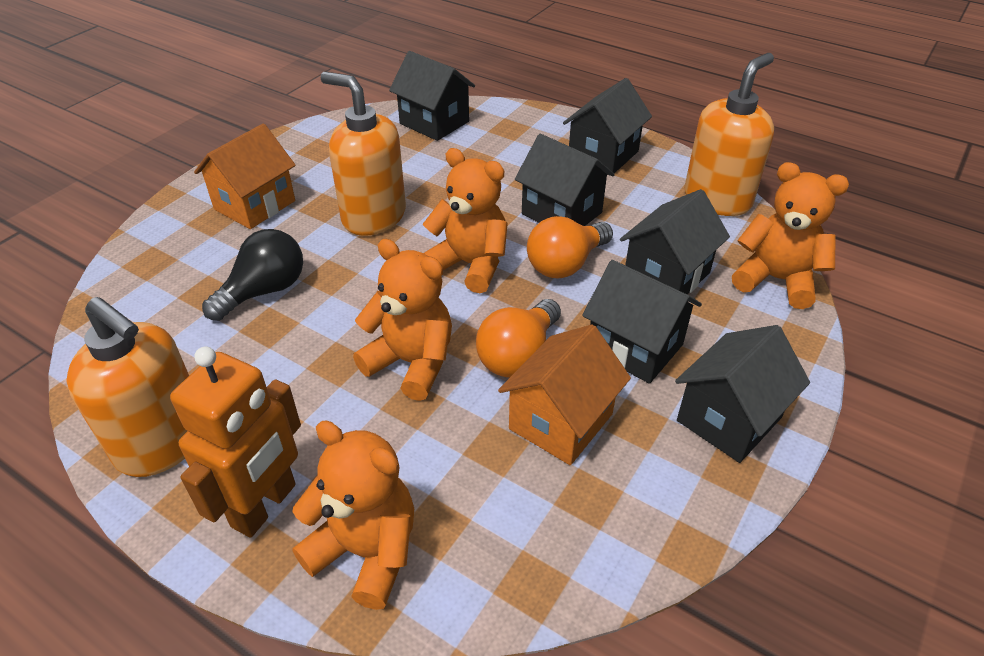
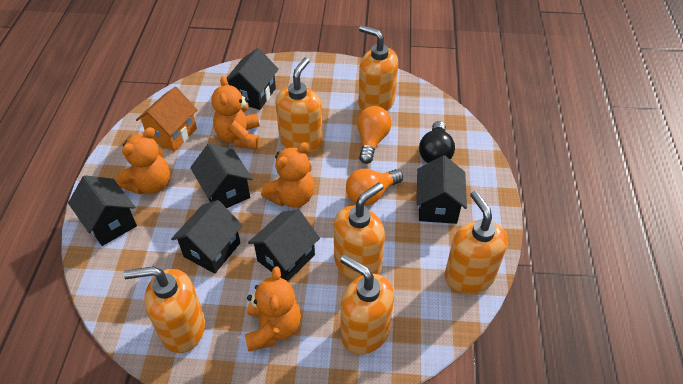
orange house: 2 -> 1
orange robot: 1 -> 0
orange soap dispenser: 3 -> 6

